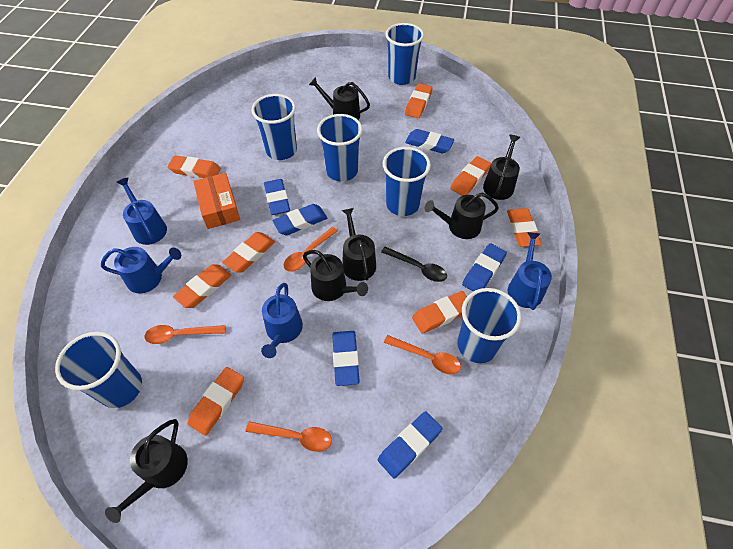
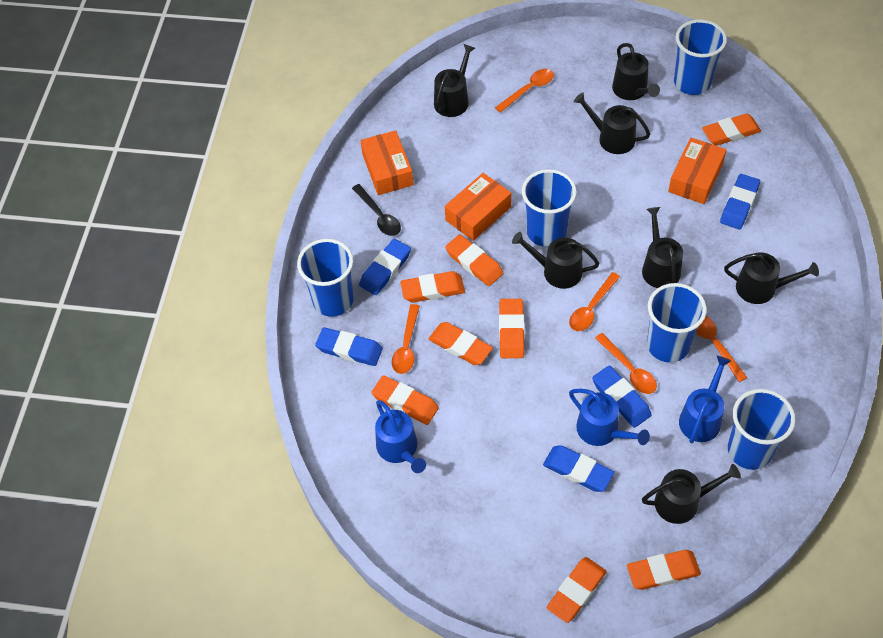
black watering can: 6 -> 7
blue cup: 6 -> 5
blue eraser: 6 -> 5
blue watering can: 4 -> 3
orange box: 1 -> 3
orange spoon: 4 -> 5

